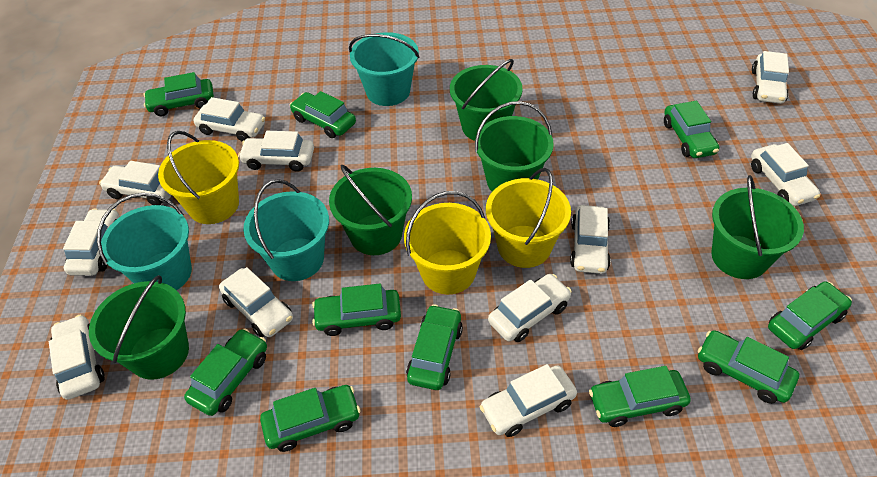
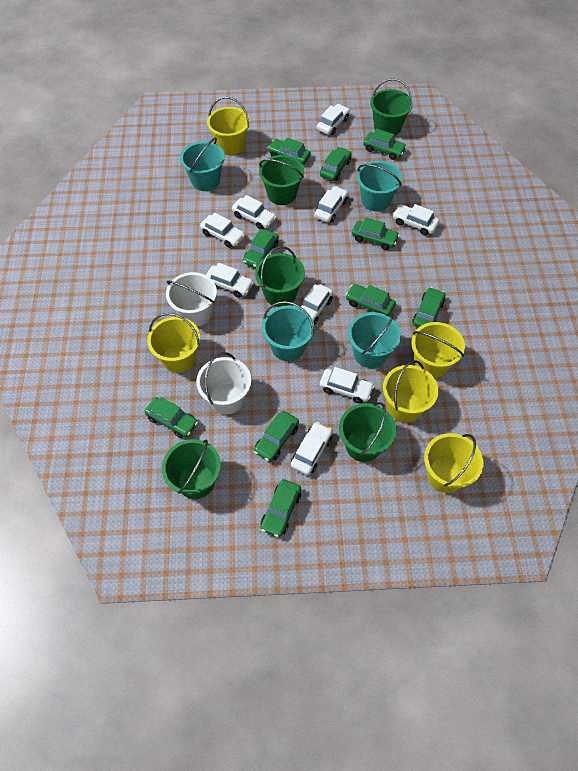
turquoise bucket: 3 -> 4
white bucket: 0 -> 2
white car: 11 -> 9
yellow bucket: 3 -> 5

